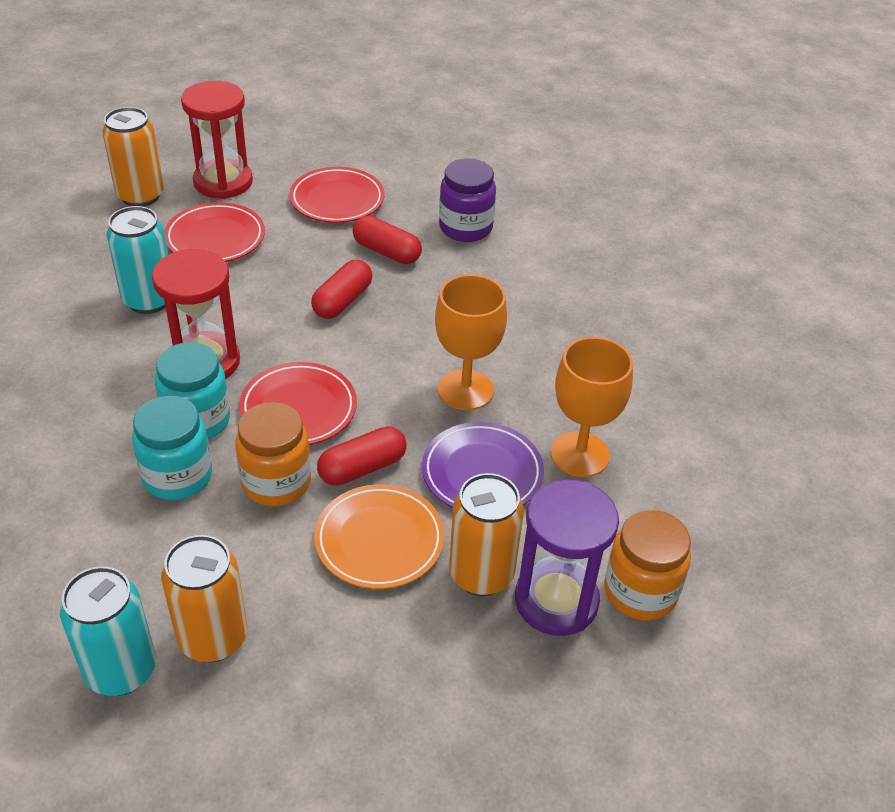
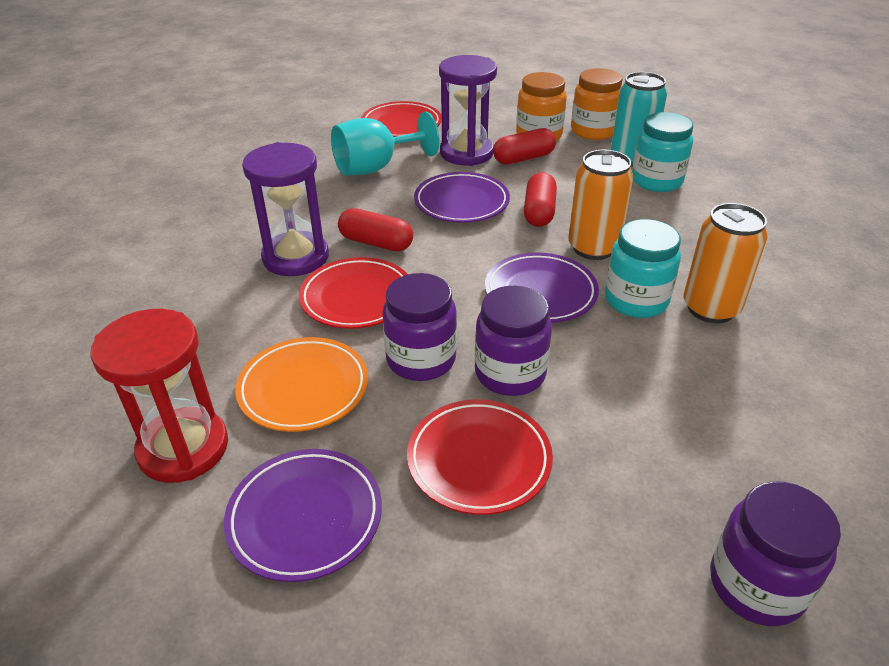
orange can: 3 -> 2
orange goblet: 2 -> 0
purple hourglass: 1 -> 2
purple jar: 1 -> 3
purple plate: 1 -> 3
red hourglass: 2 -> 1
turquoise can: 2 -> 1
turquoise goblet: 0 -> 1

